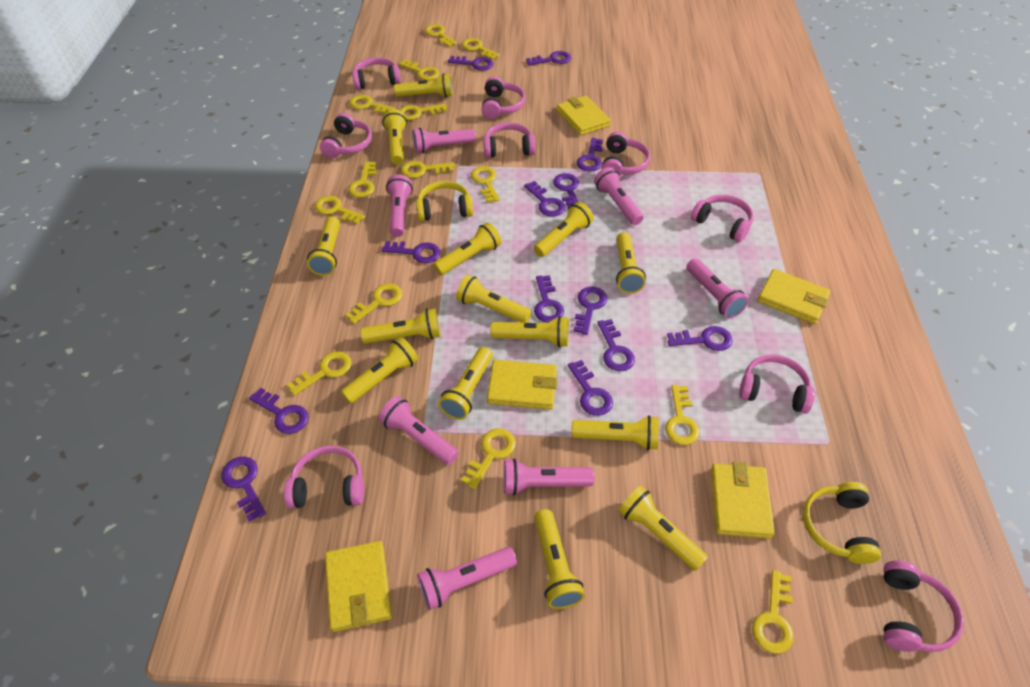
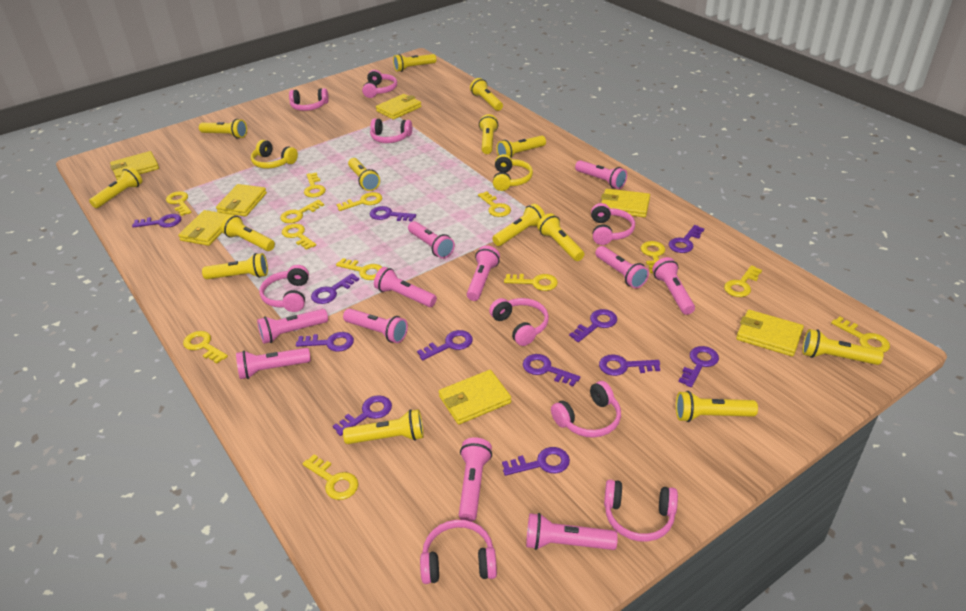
pink flashlight: 7 -> 11
purple key: 13 -> 12
yellow key: 14 -> 13
yellow wallet: 5 -> 7

